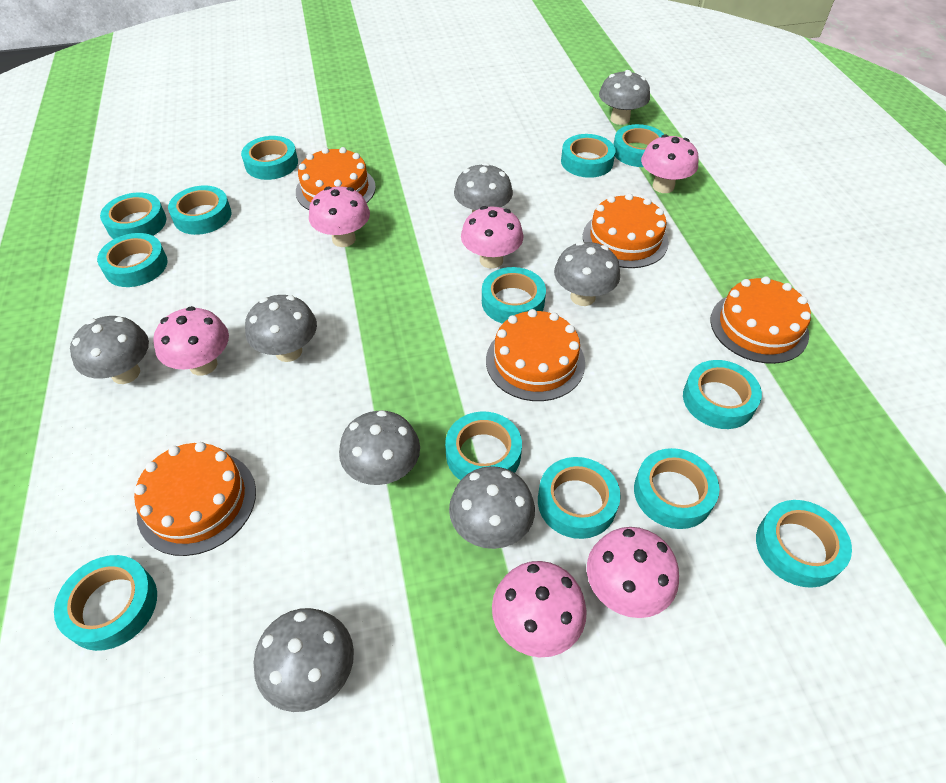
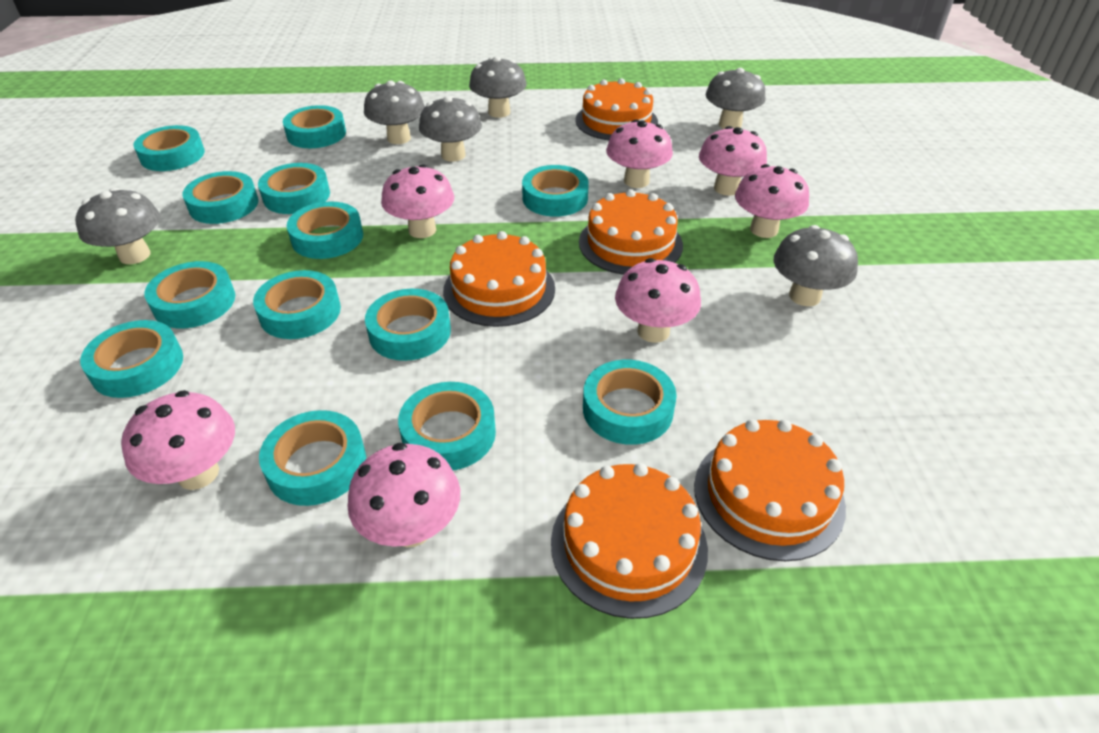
grey mushroom: 8 -> 6
pink mushroom: 6 -> 7

